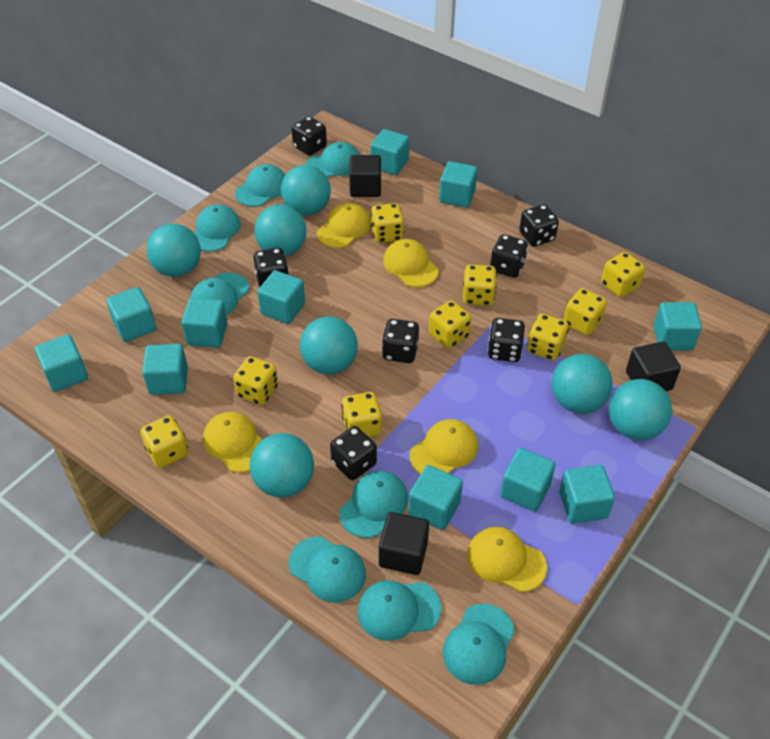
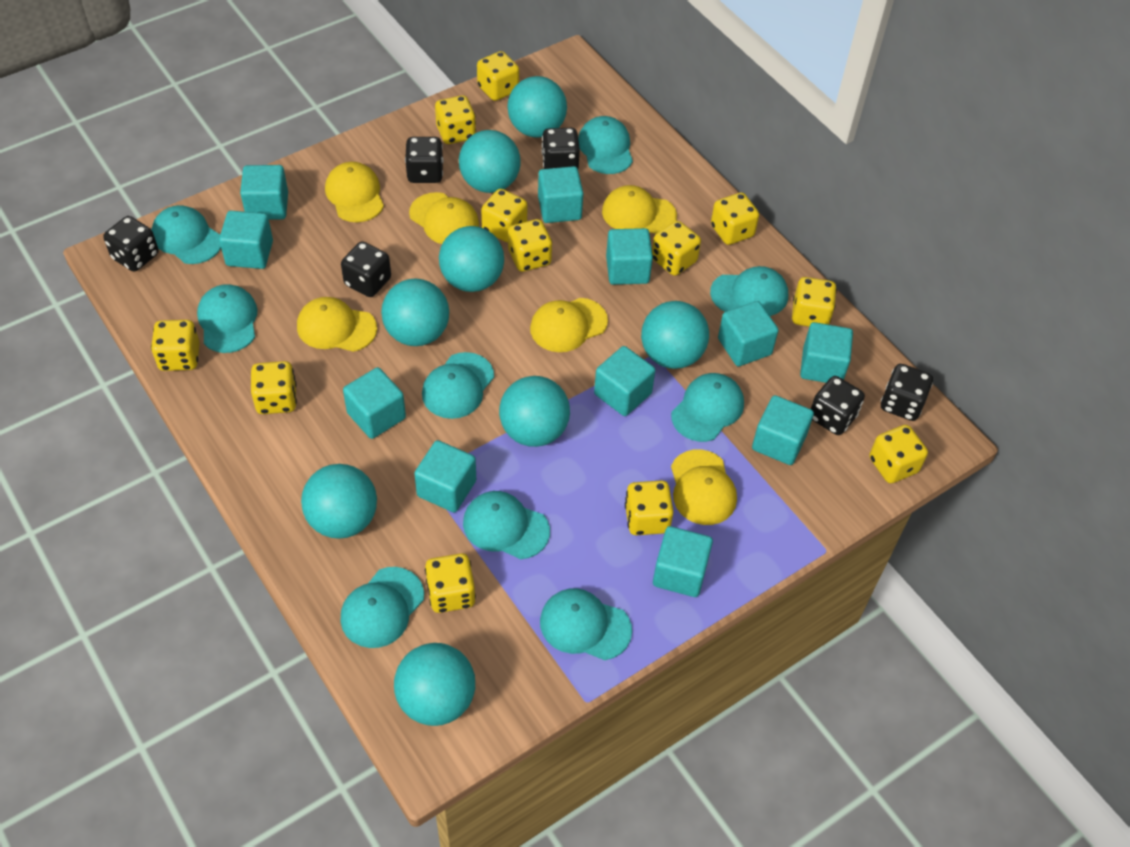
black cube: 3 -> 0
black dice: 7 -> 6
turquoise ball: 7 -> 8
turquoise cap: 8 -> 9
yellow cap: 5 -> 6
yellow dice: 9 -> 12

